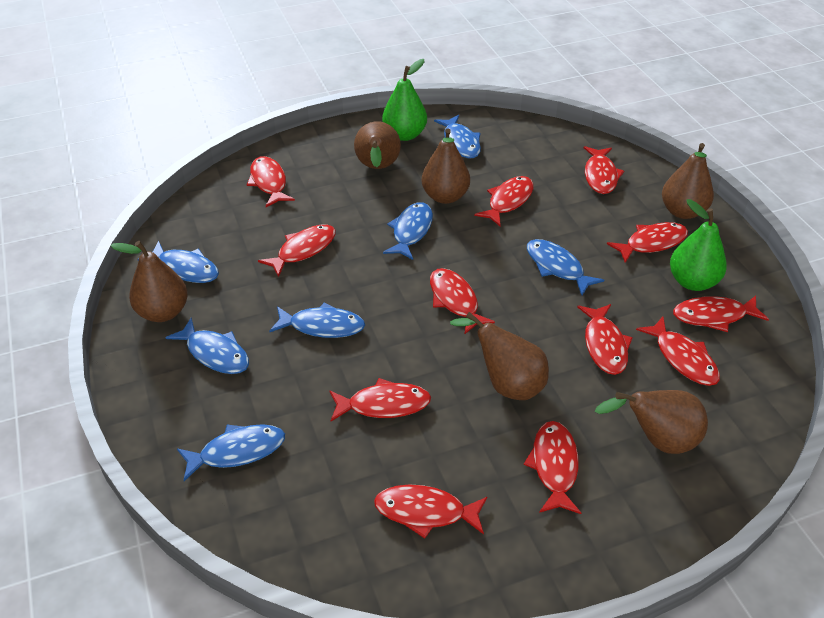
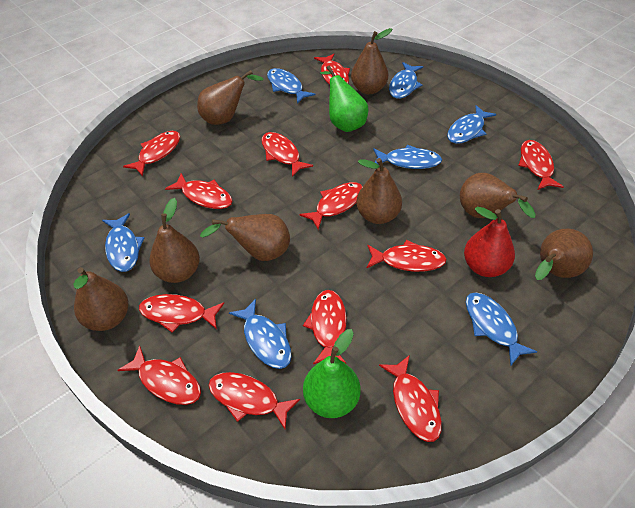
brown pear: 6 -> 8
red pear: 0 -> 1

